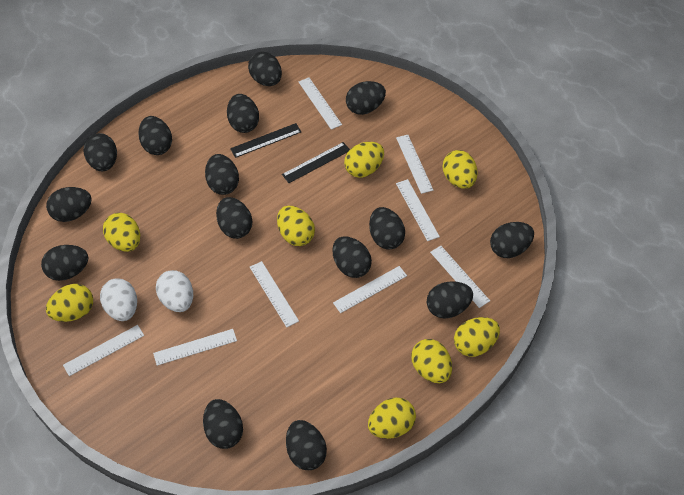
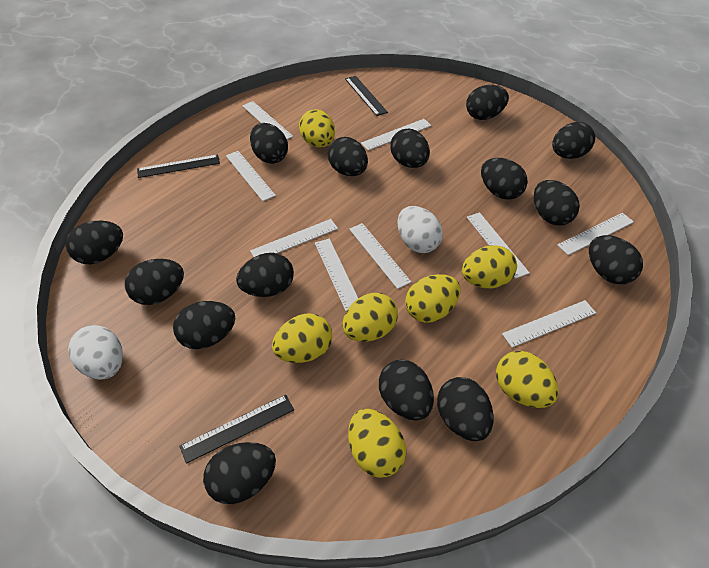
black ruler: 2 -> 3
white ruler: 8 -> 9
yellow egg: 8 -> 7

